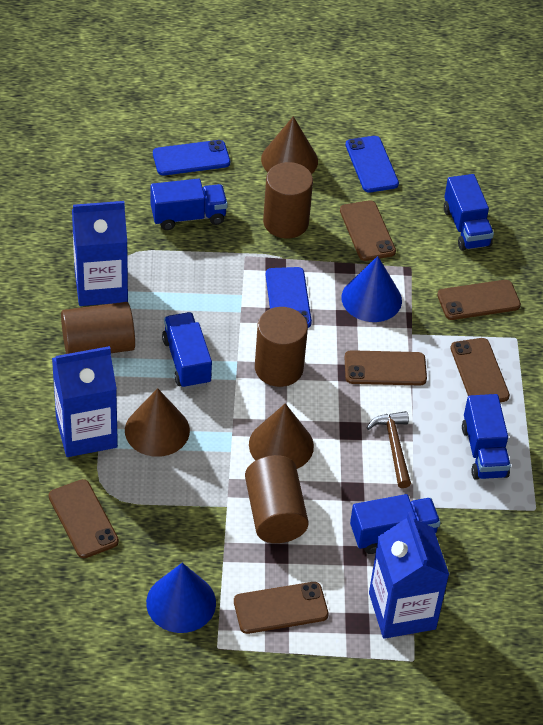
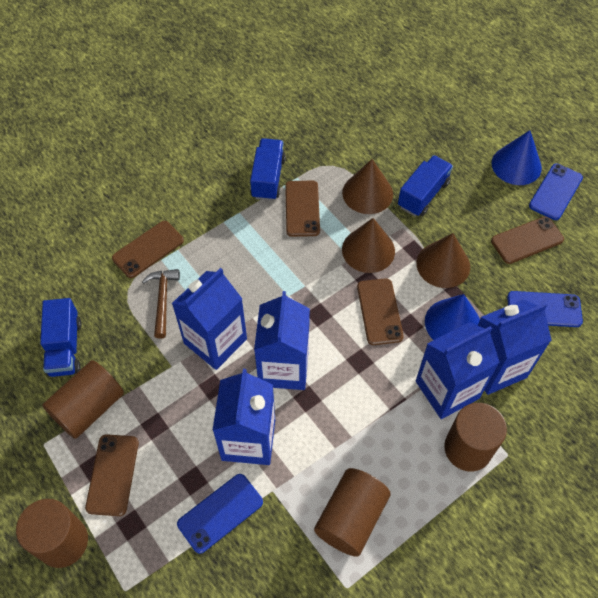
blue carton: 3 -> 5
blue truck: 5 -> 3
brown phone: 6 -> 5

